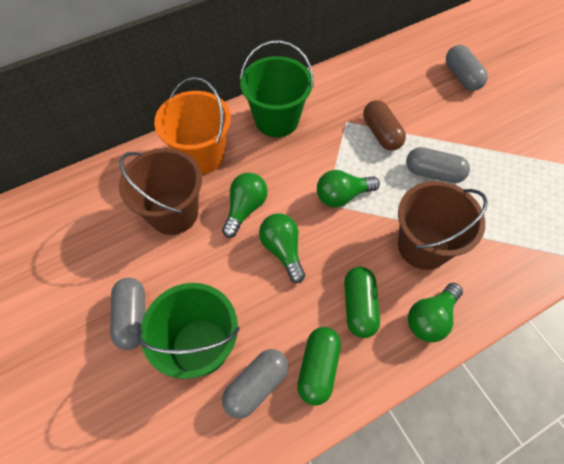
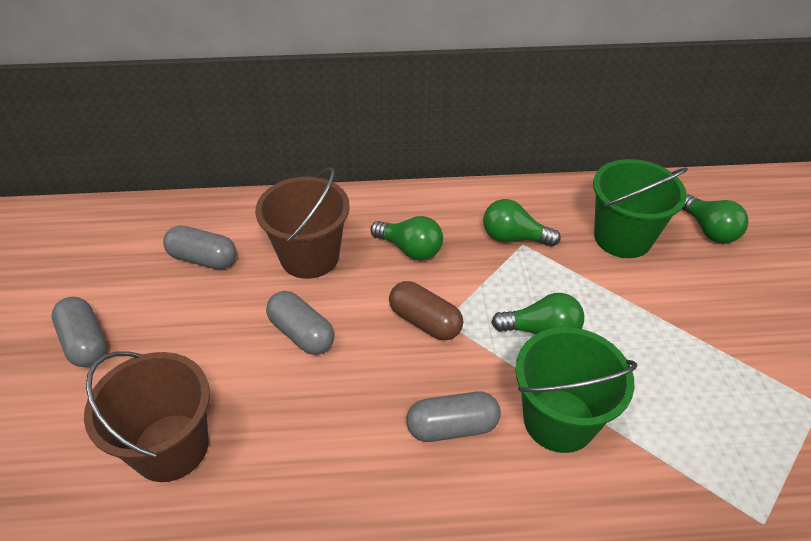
green capsule: 2 -> 0
orange bucket: 1 -> 0

